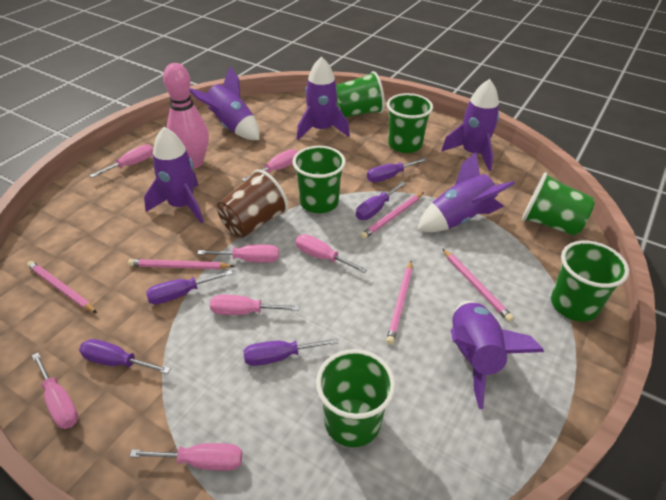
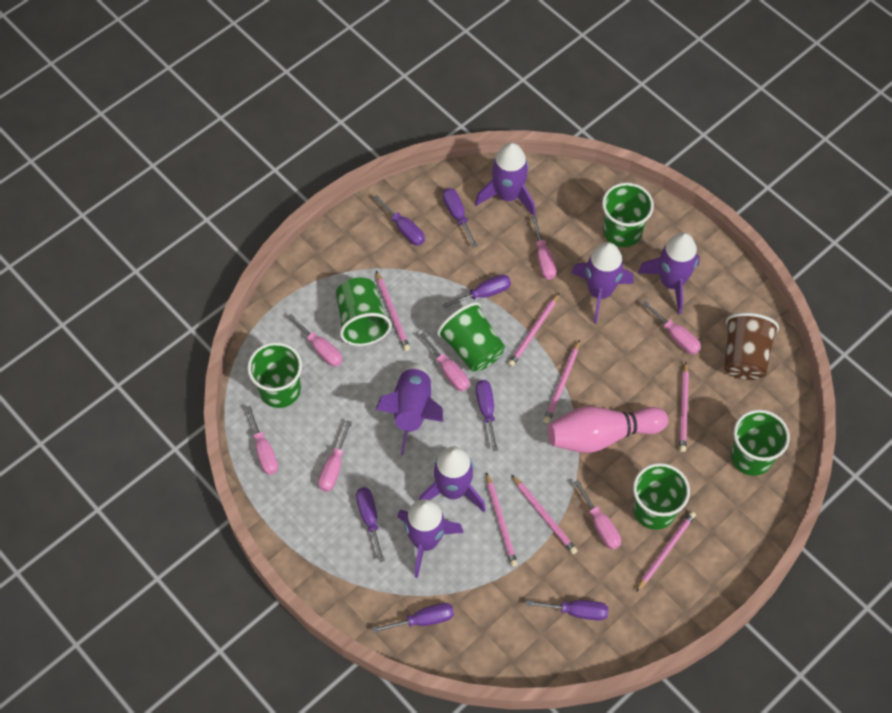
pink pencil: 5 -> 7
purple screwdriver: 5 -> 7

